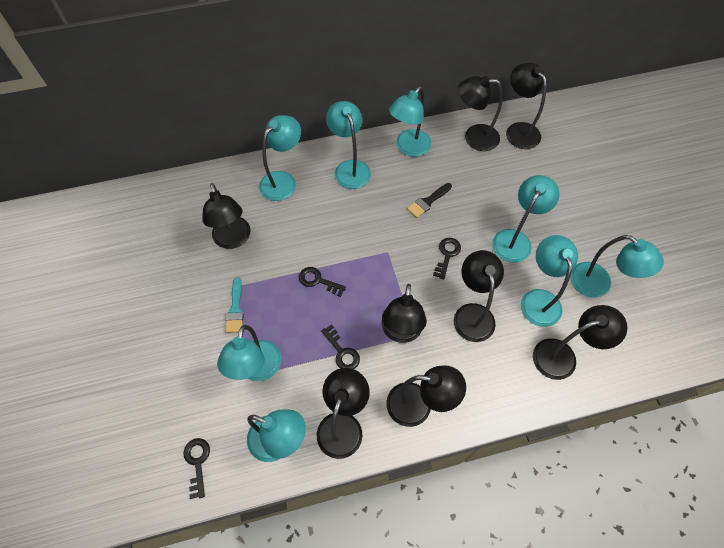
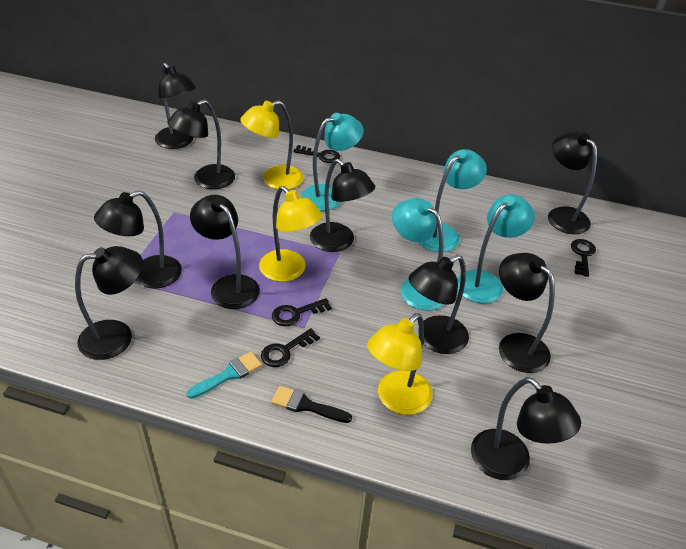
black lamp: 8 -> 10
turquoise lamp: 8 -> 4
yellow lamp: 0 -> 3

